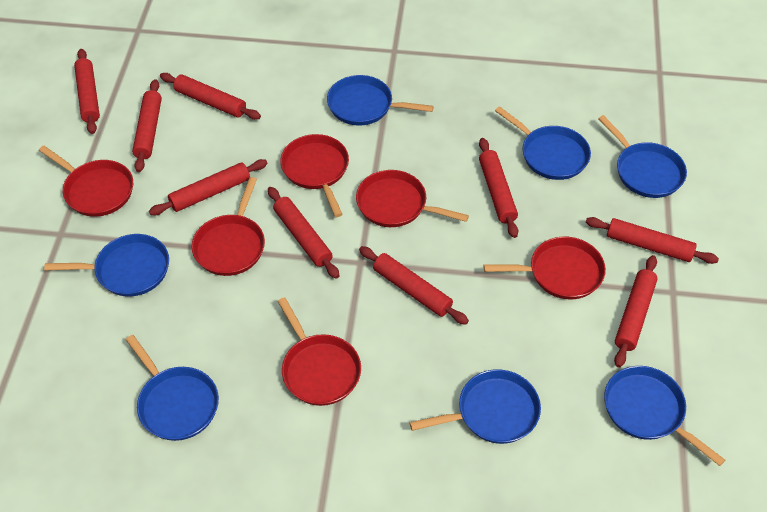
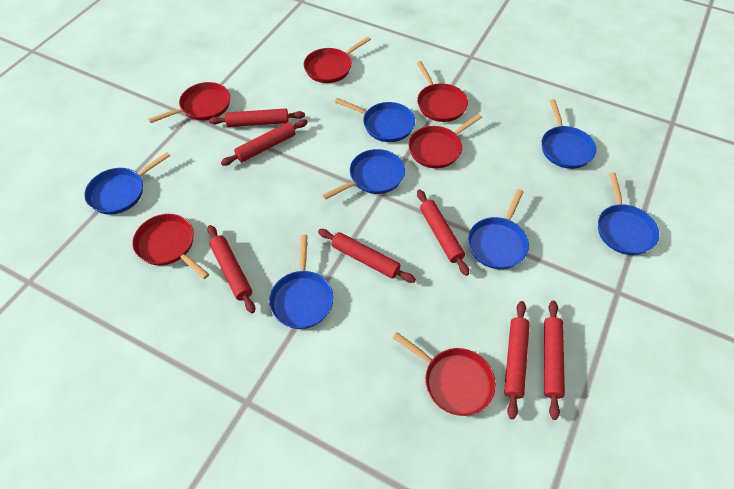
red rolling pin: 9 -> 7

